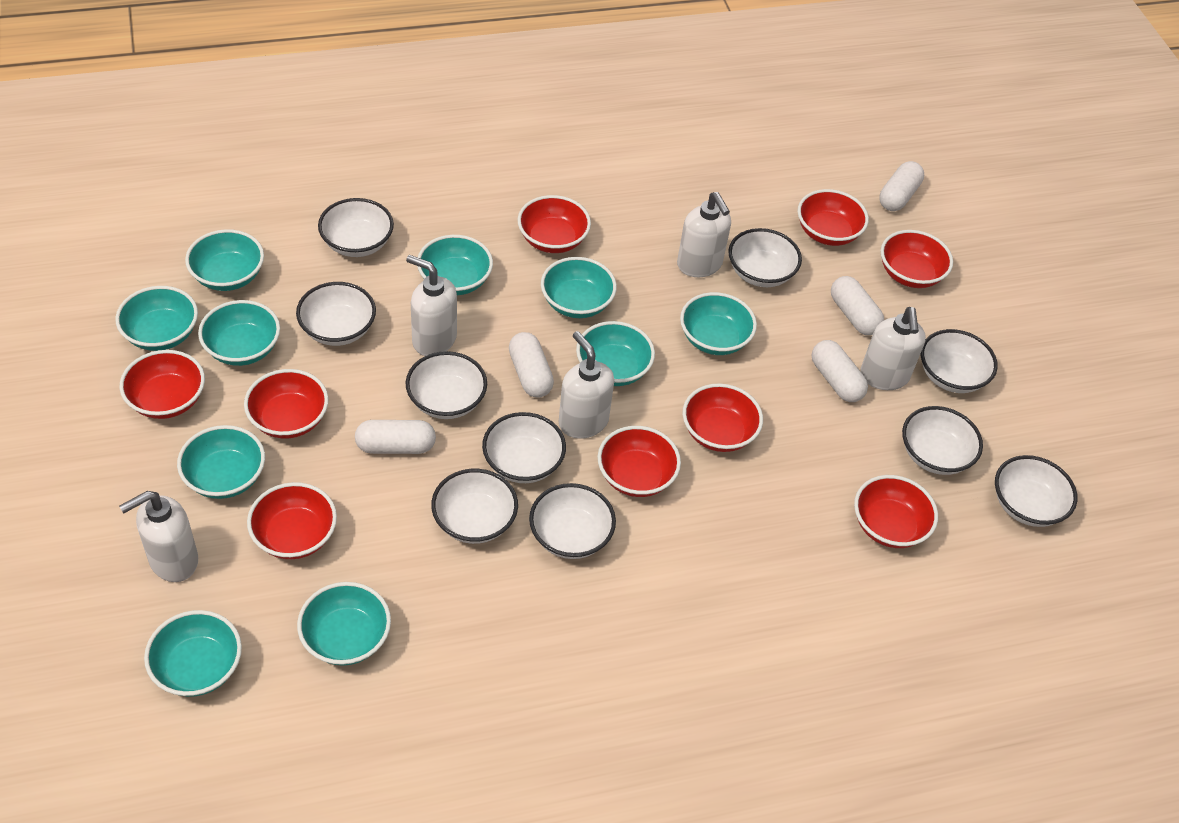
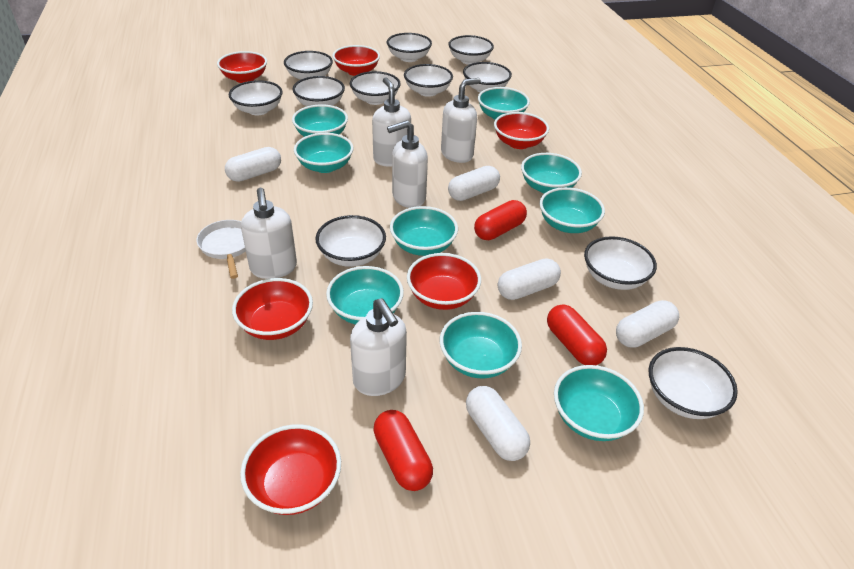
red bowl: 9 -> 6
red capsule: 0 -> 3
turquoise bowl: 10 -> 9
white bowl: 10 -> 11
white pan: 0 -> 1

